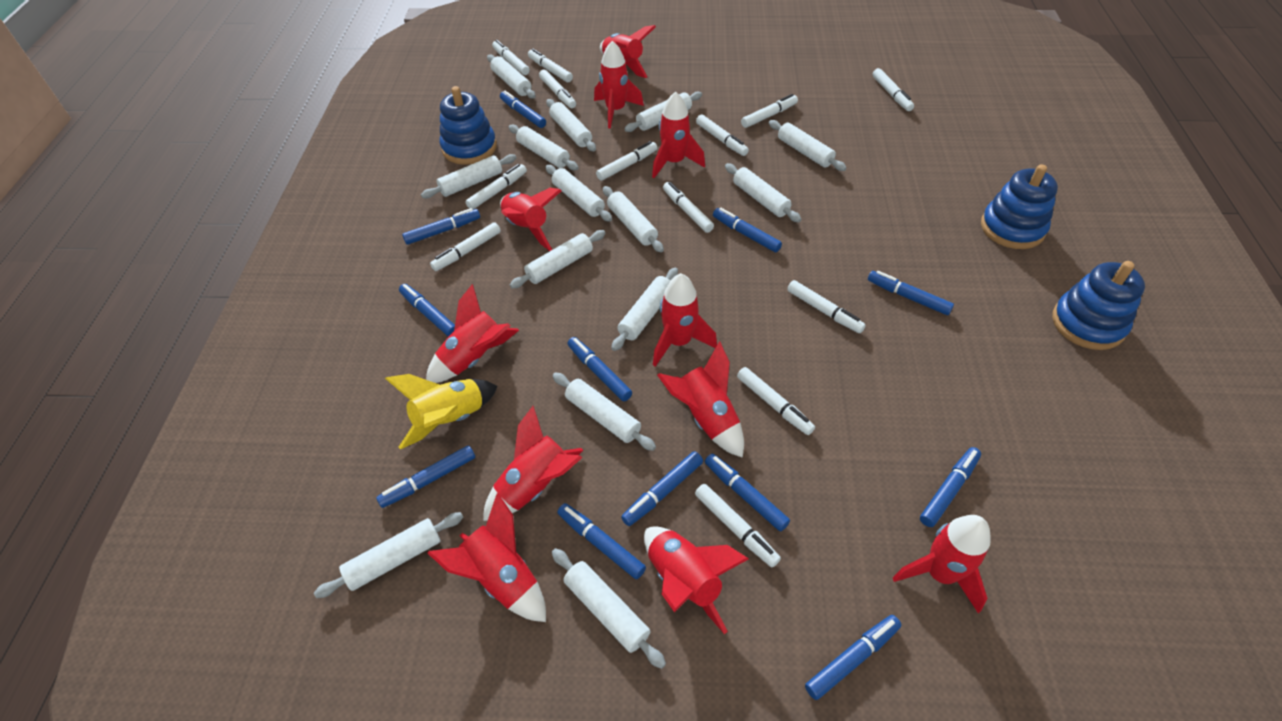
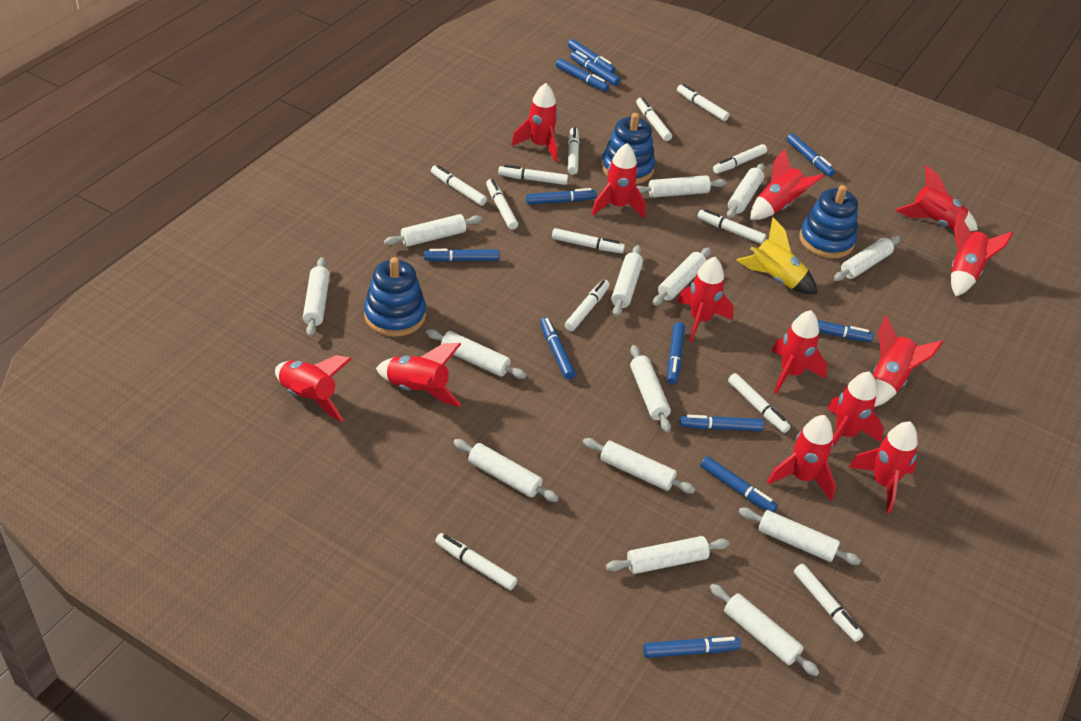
red rocket: 11 -> 13

